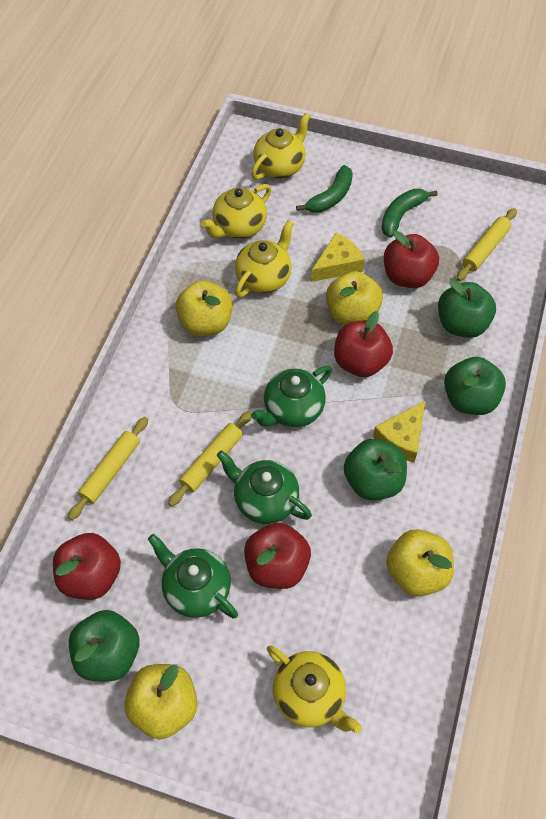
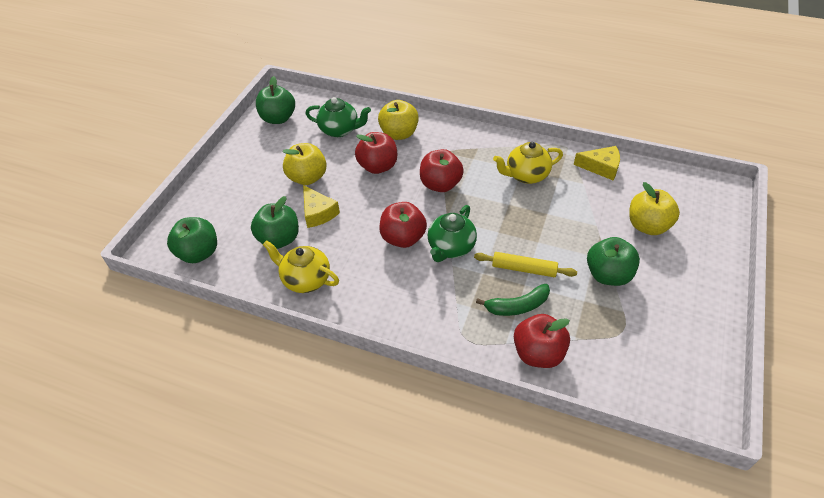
green banana: 2 -> 1
green teapot: 3 -> 2
yellow apple: 4 -> 3
yellow rolling pin: 3 -> 1
yellow teapot: 4 -> 2

